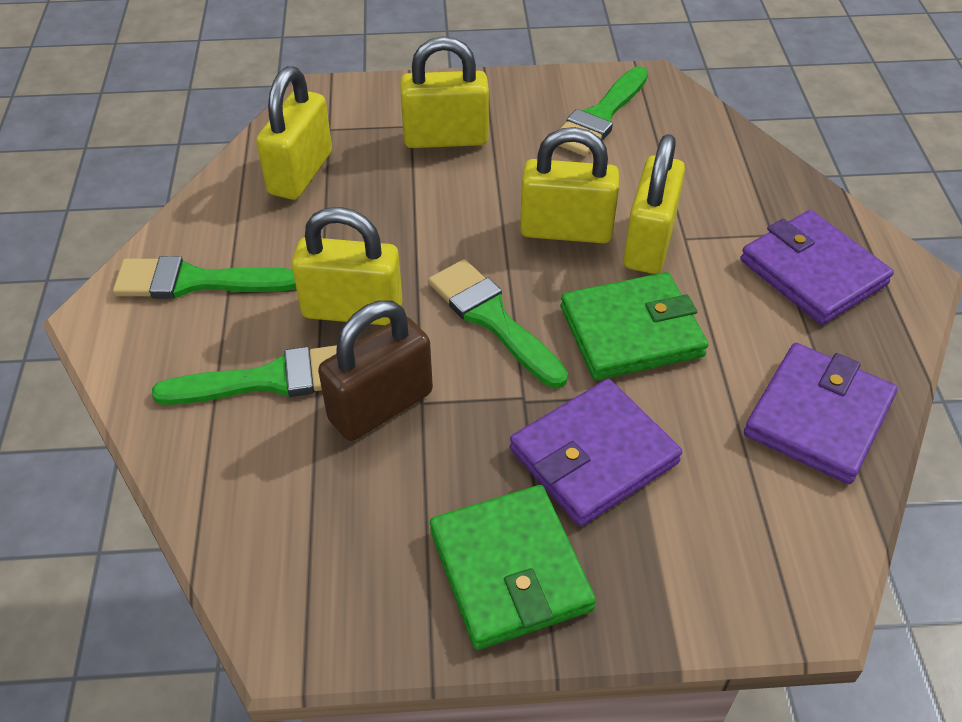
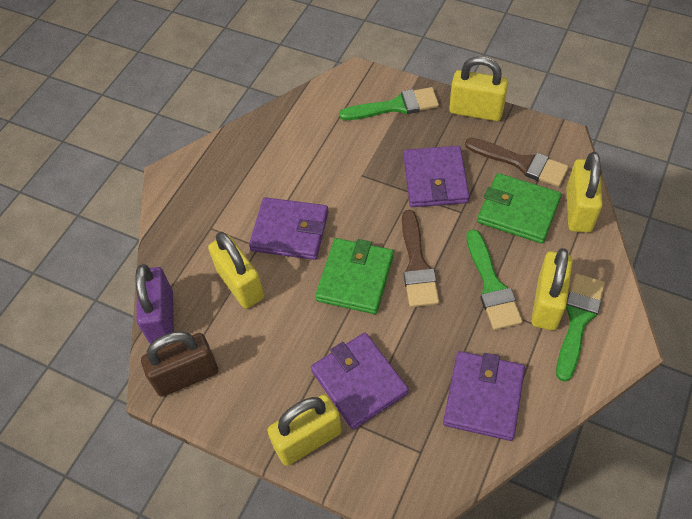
brown brush: 0 -> 2
green brush: 4 -> 3
purple padlock: 0 -> 1
purple wallet: 3 -> 4

